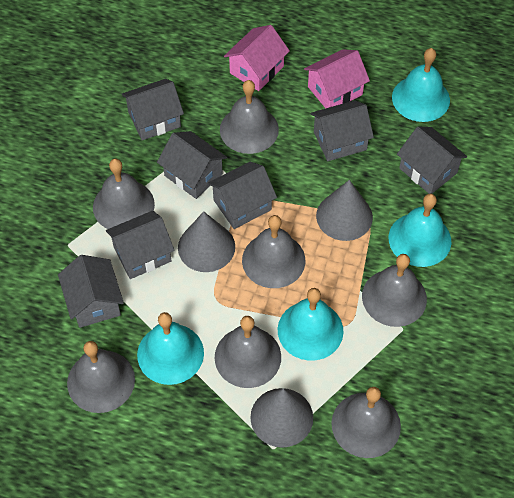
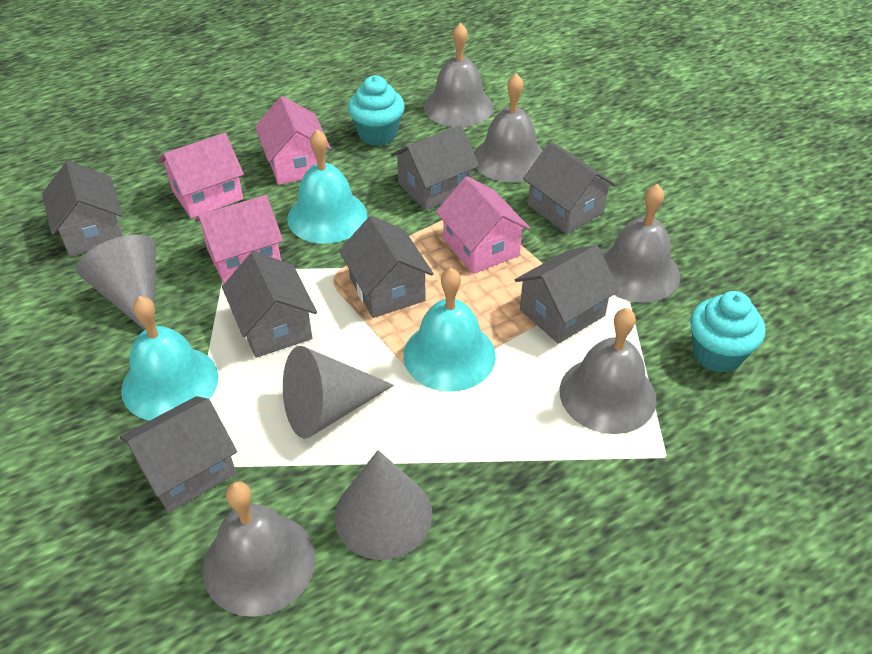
grey bell: 7 -> 5
pink house: 2 -> 4
turquoise bell: 4 -> 3
turquoise cupcake: 0 -> 2

